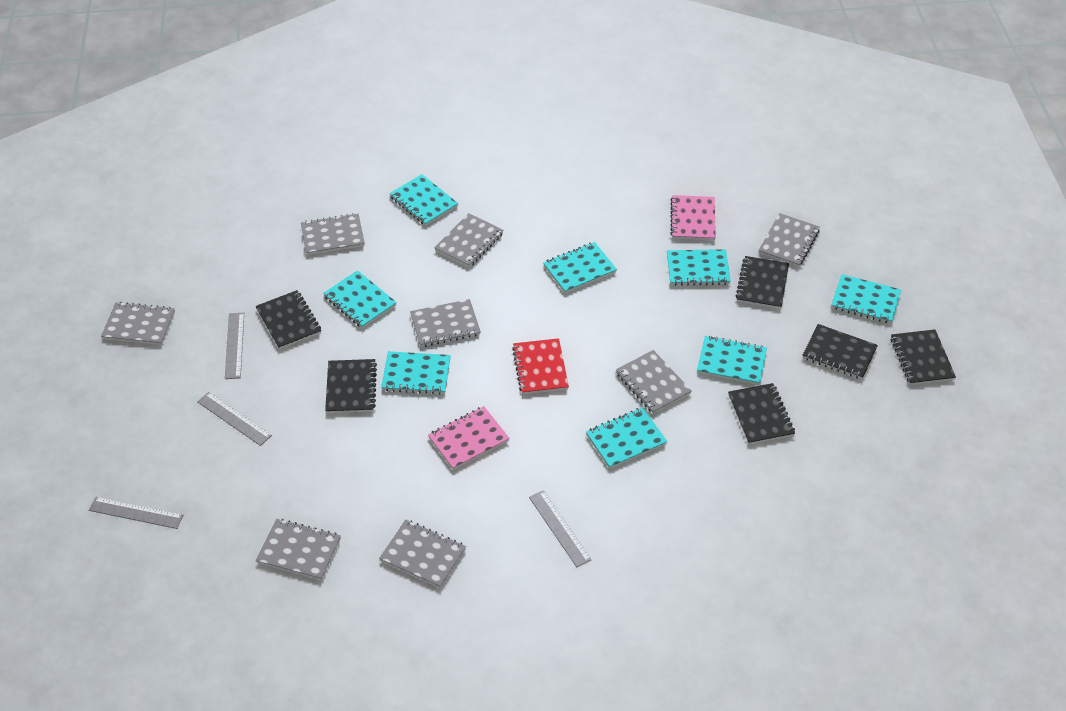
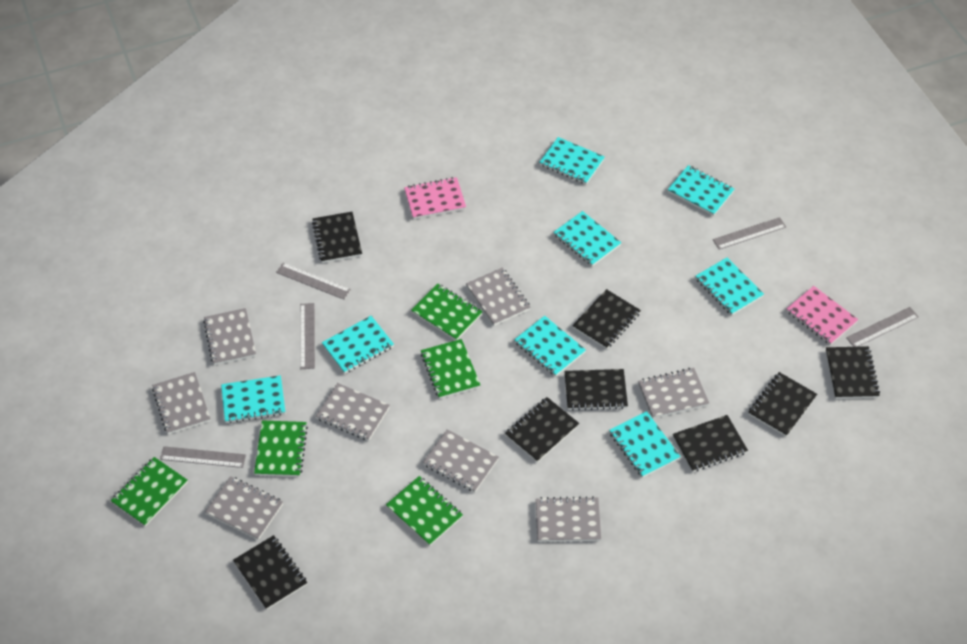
black notebook: 6 -> 8
green notebook: 0 -> 5
grey ruler: 4 -> 5
red notebook: 1 -> 0

